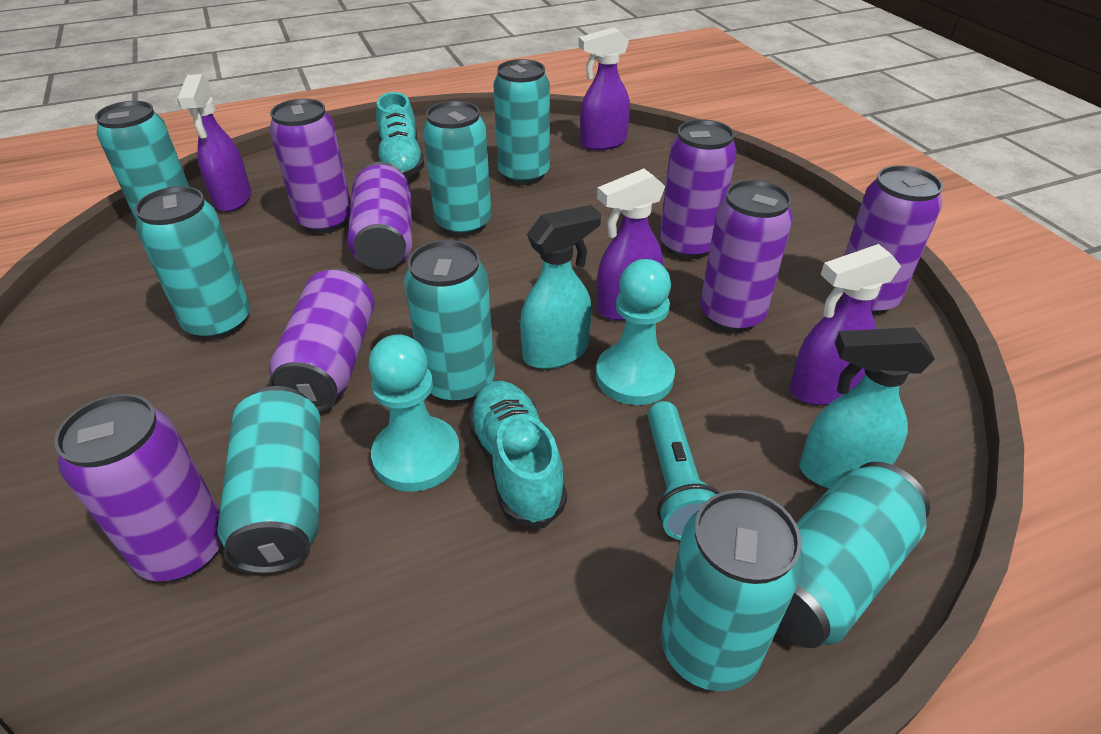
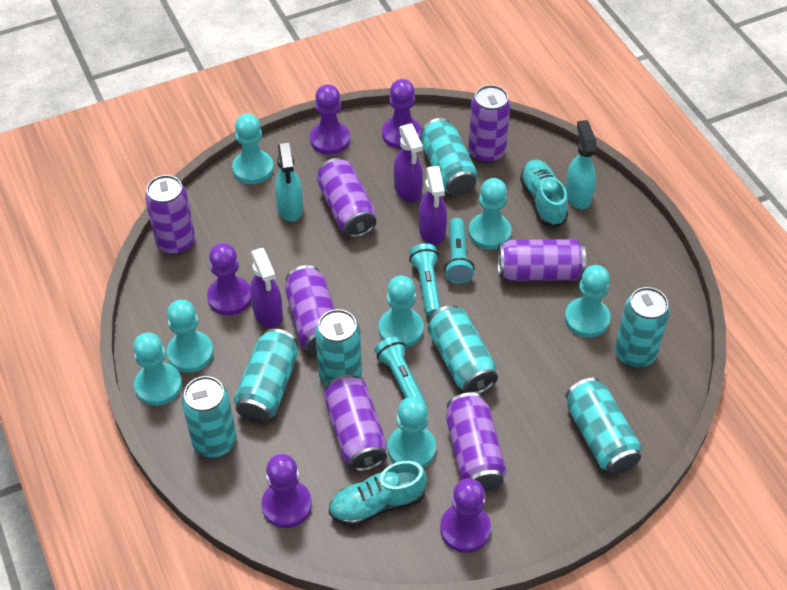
purple pawn: 0 -> 5
purple spray bottle: 4 -> 3
turquoise can: 8 -> 7
turquoise flashlight: 1 -> 3
turquoise pawn: 2 -> 7

